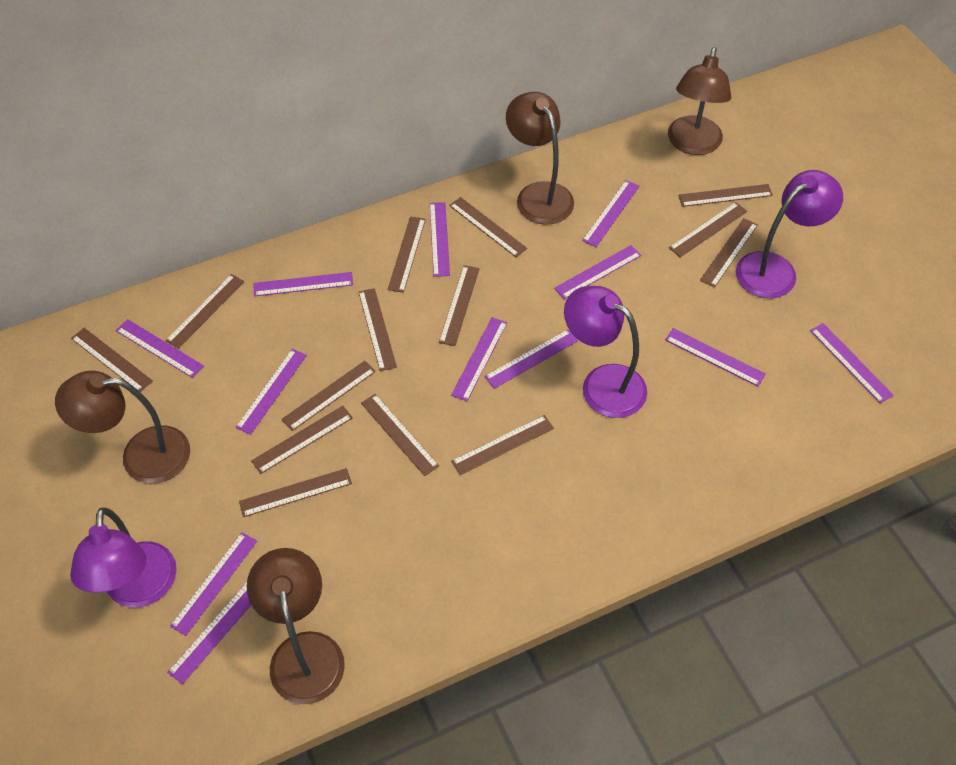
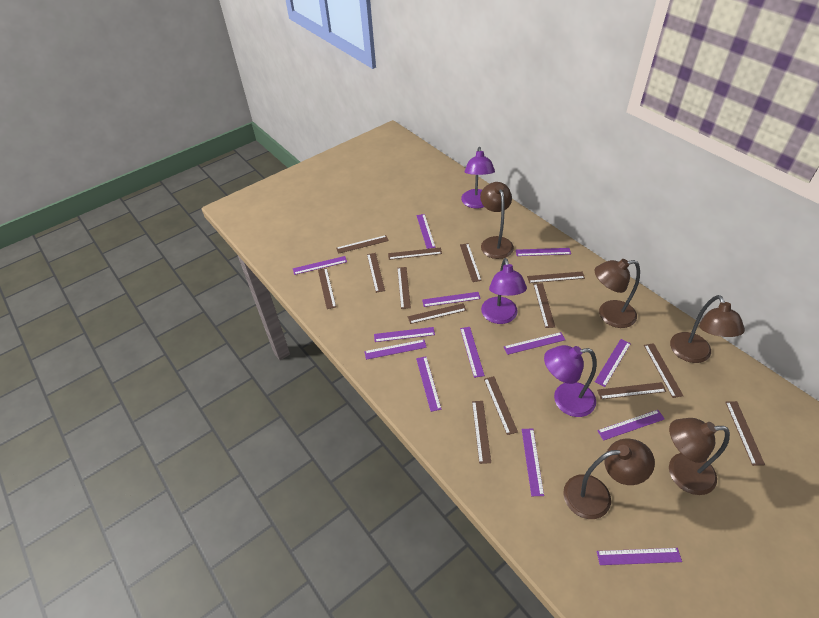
brown lamp: 4 -> 5
purple ruler: 12 -> 13

